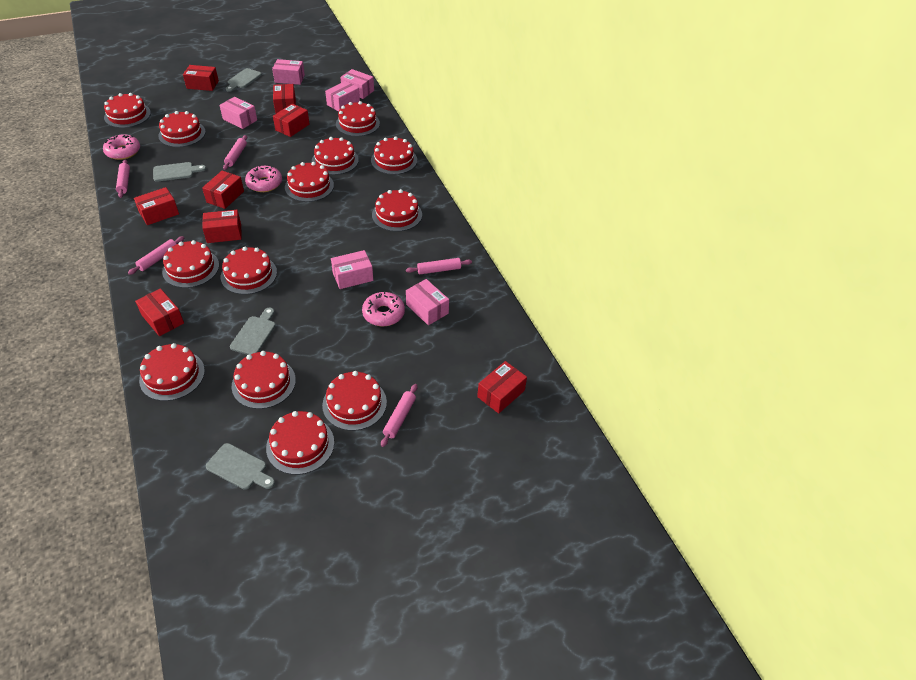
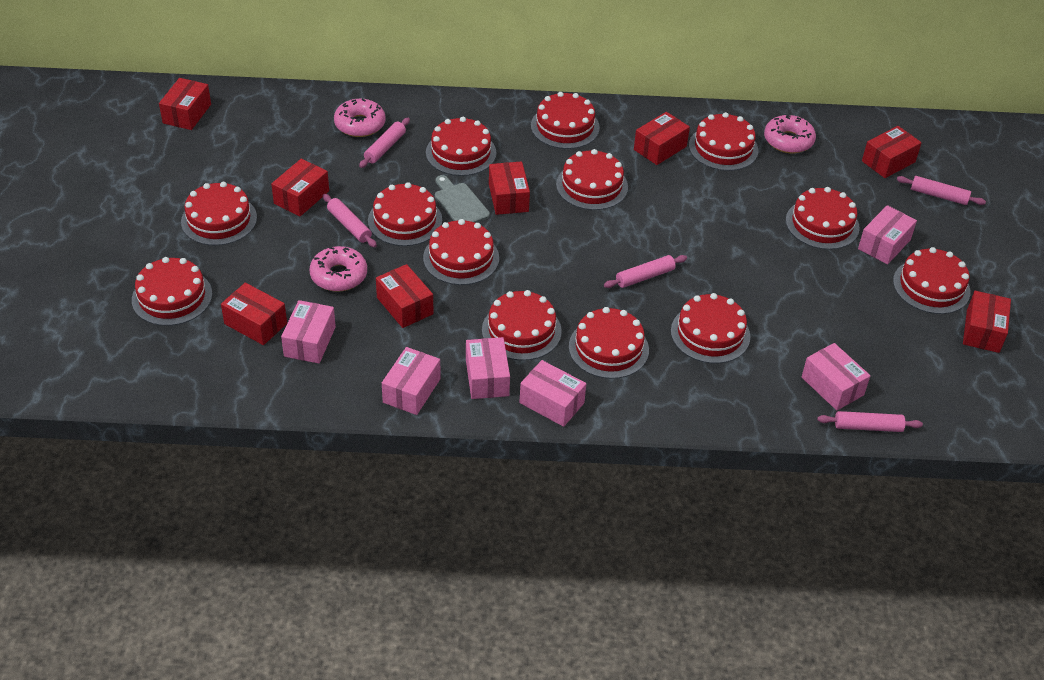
grey cutting board: 4 -> 1

